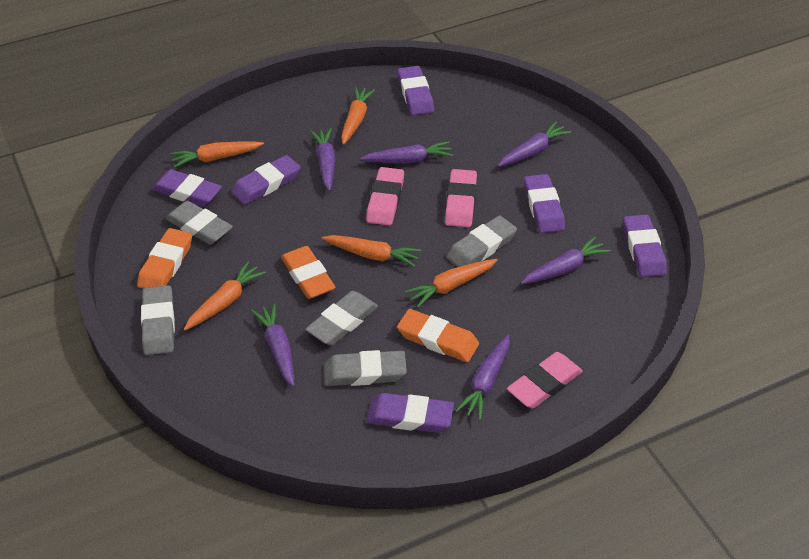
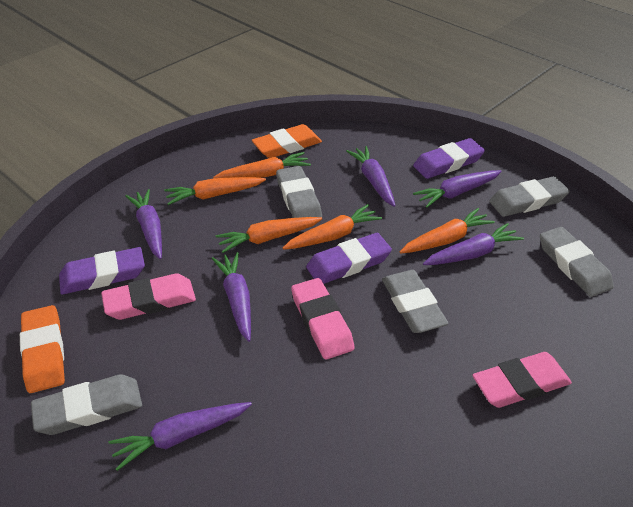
orange eraser: 3 -> 2
purple eraser: 6 -> 3

